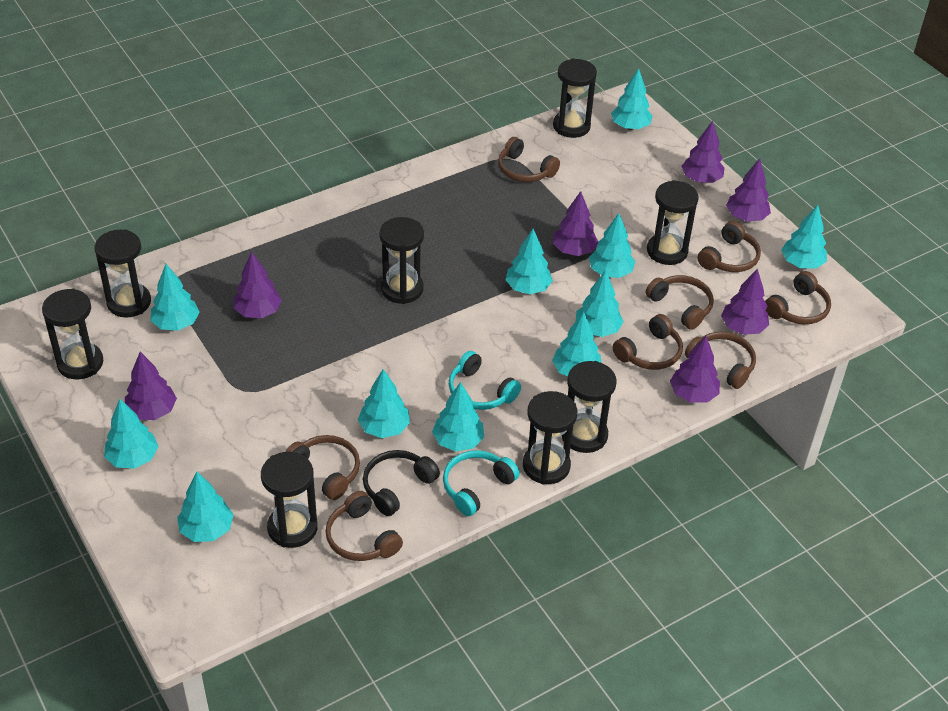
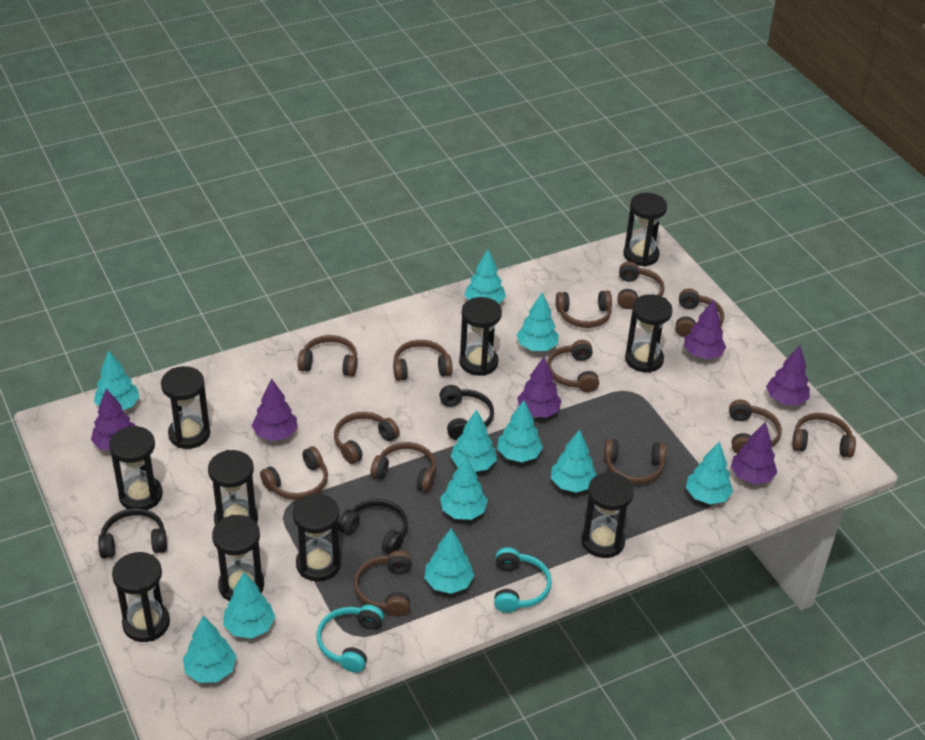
black headphones: 1 -> 3
black hourglass: 8 -> 10
brown headphones: 8 -> 13
purple tree: 7 -> 6

